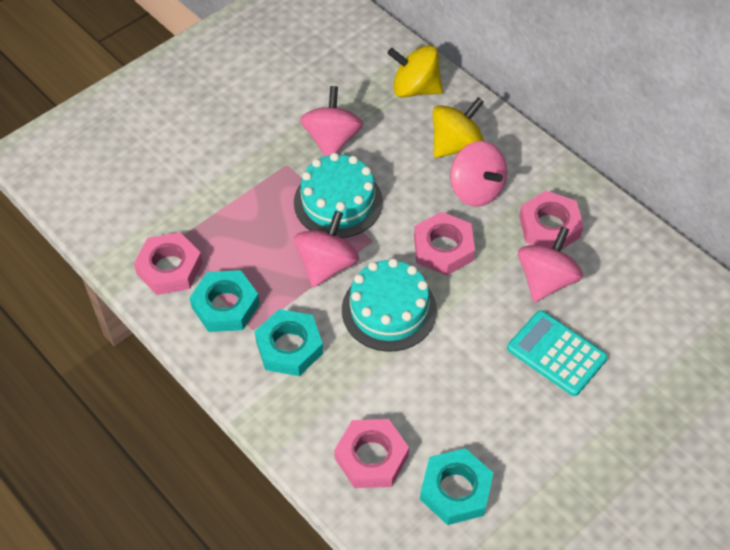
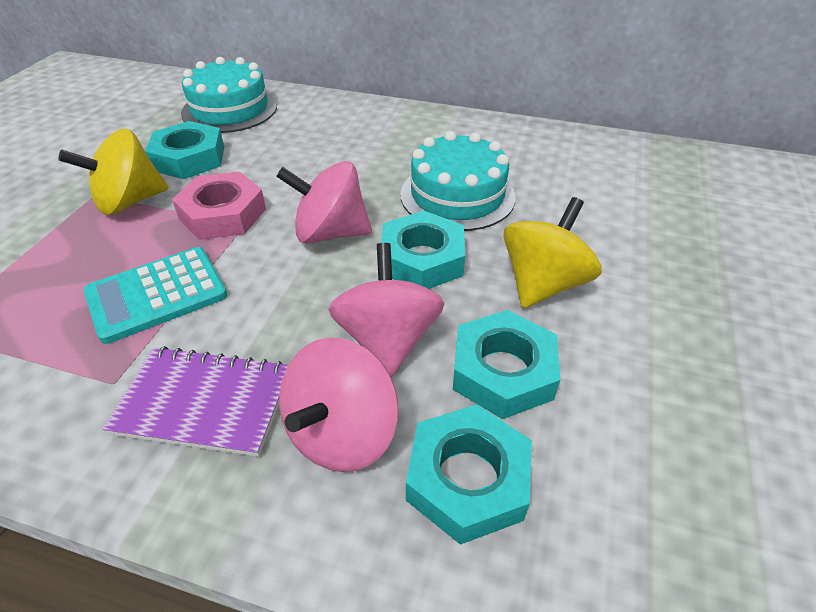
pink nut: 4 -> 1
pink spinning top: 4 -> 3
purple notebook: 0 -> 1
turquoise nut: 3 -> 4

